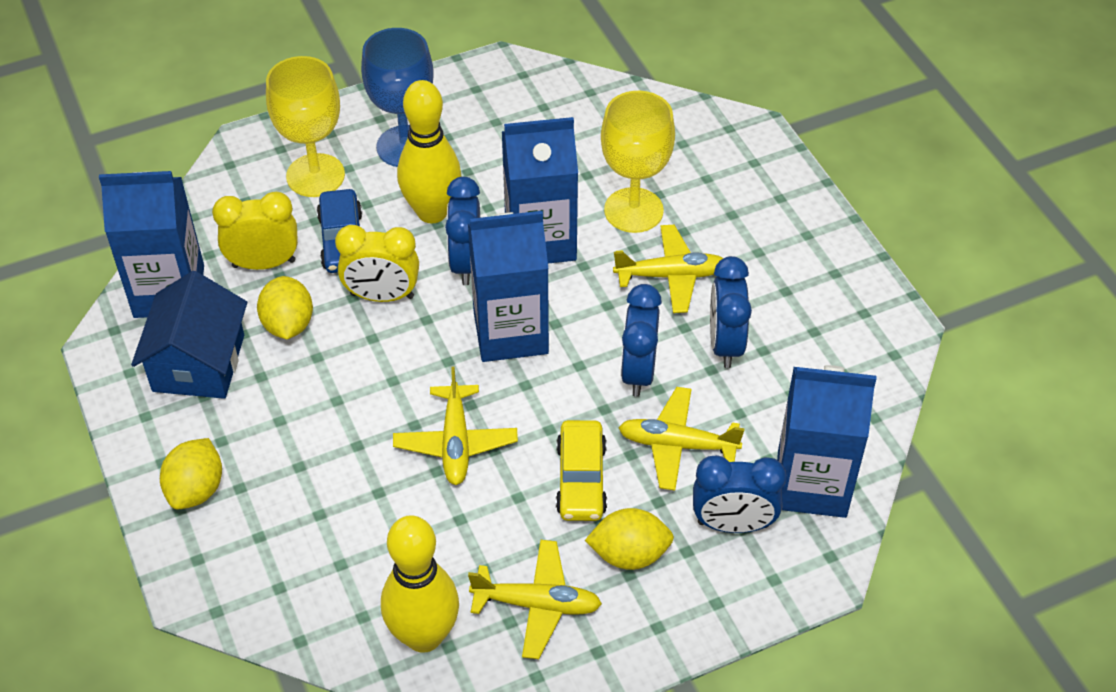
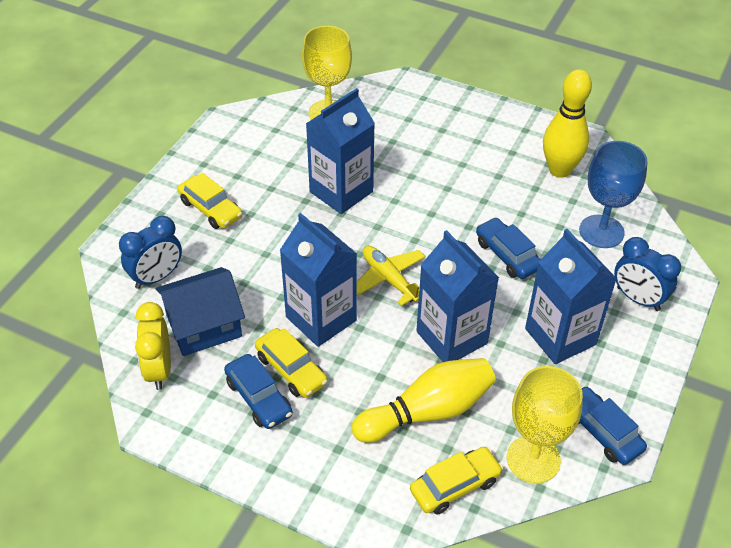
blue car: 1 -> 3
blue clock: 4 -> 2
yellow car: 1 -> 3
yellow clock: 2 -> 1
yellow lemon: 3 -> 0
yellow plane: 4 -> 1

